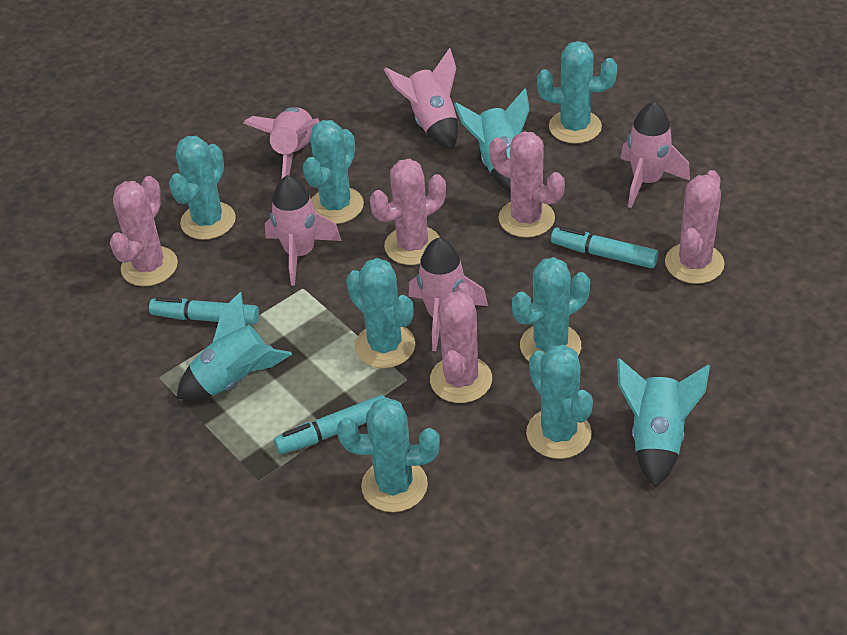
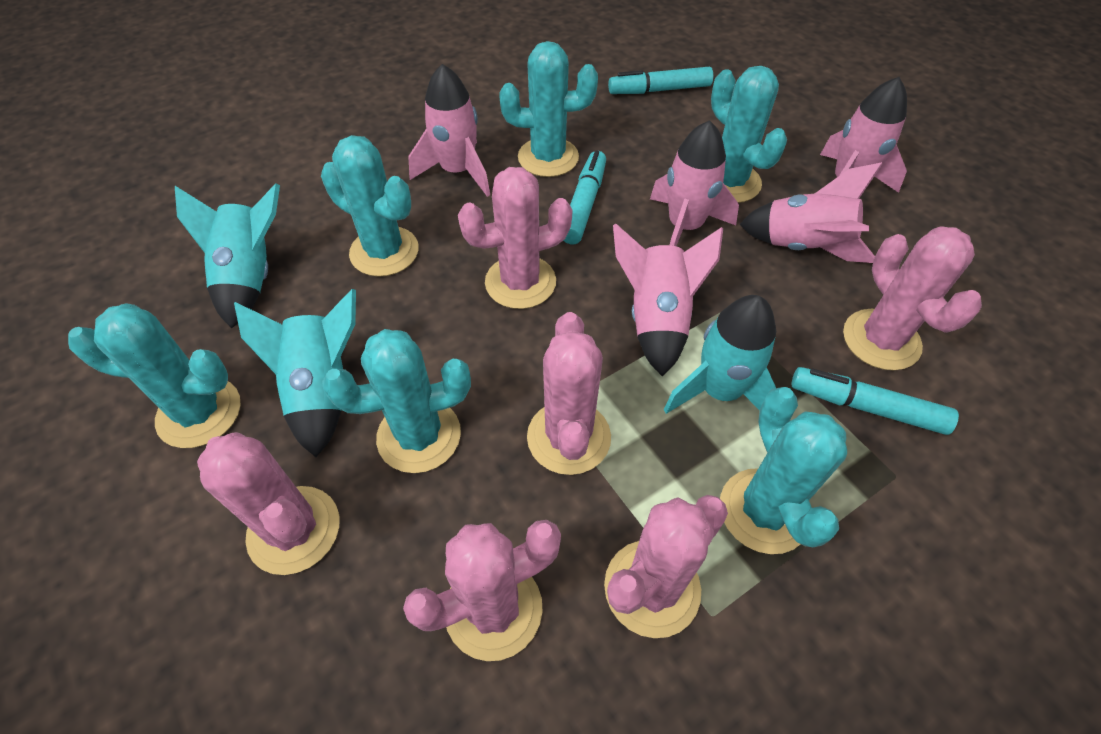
pink cactus: 5 -> 6
turquoise cactus: 7 -> 6

